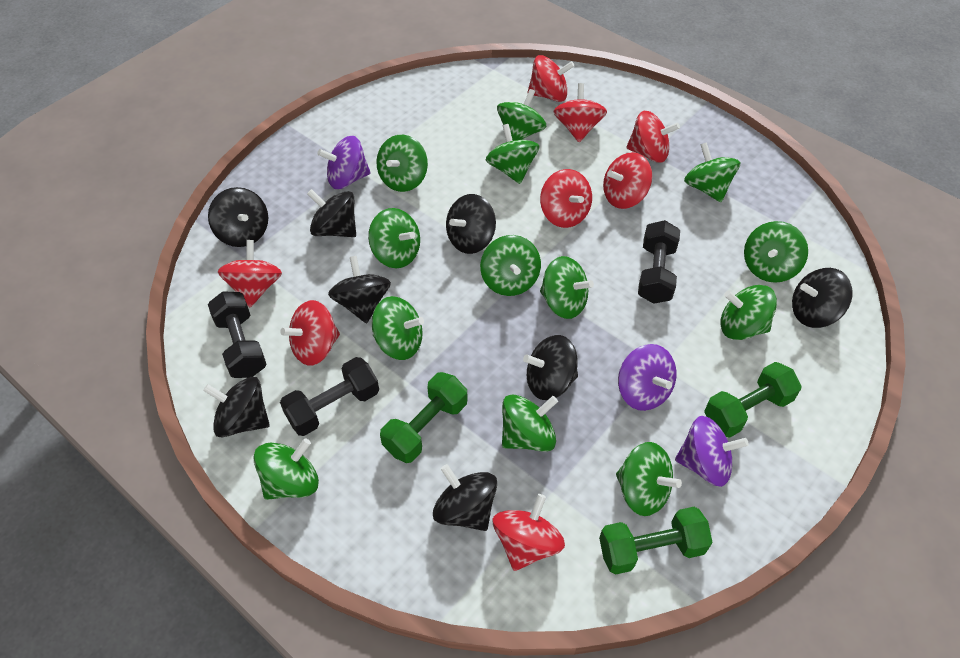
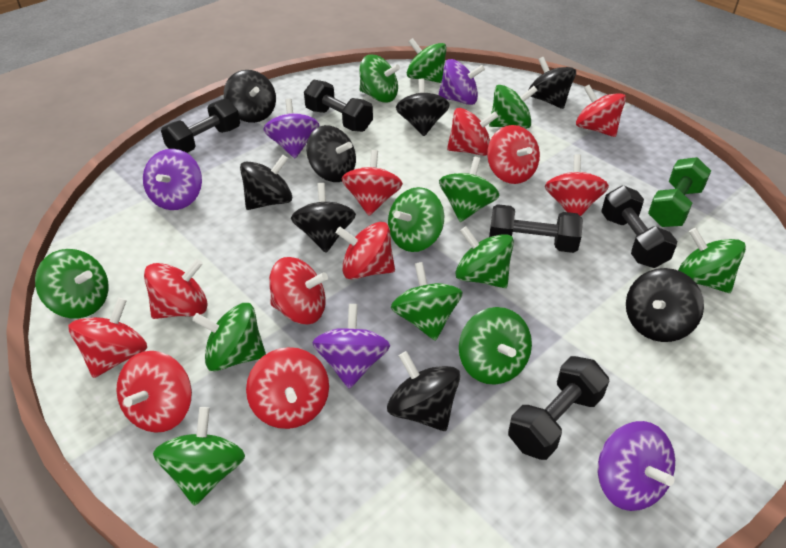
black dumbbell: 3 -> 5
green dumbbell: 3 -> 1
green spinning top: 13 -> 12
purple spinning top: 3 -> 5
red spinning top: 8 -> 11

